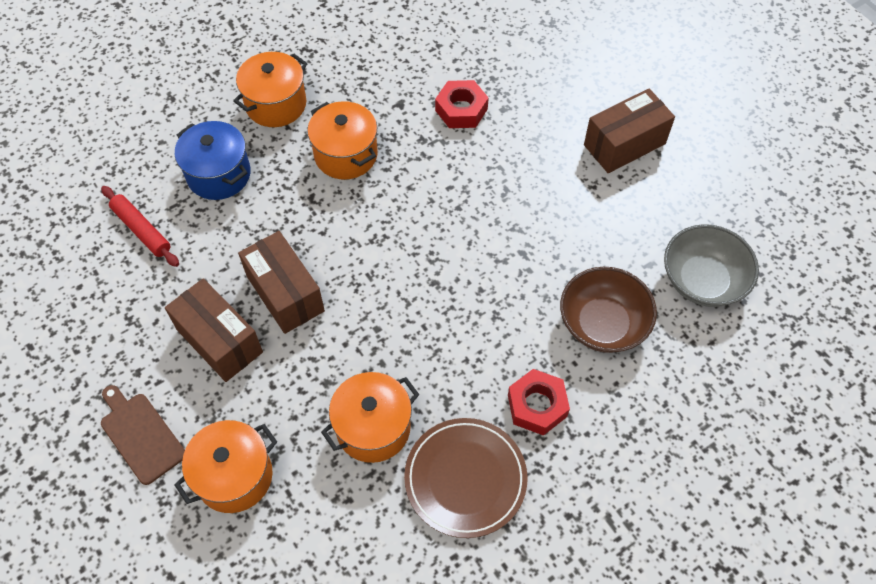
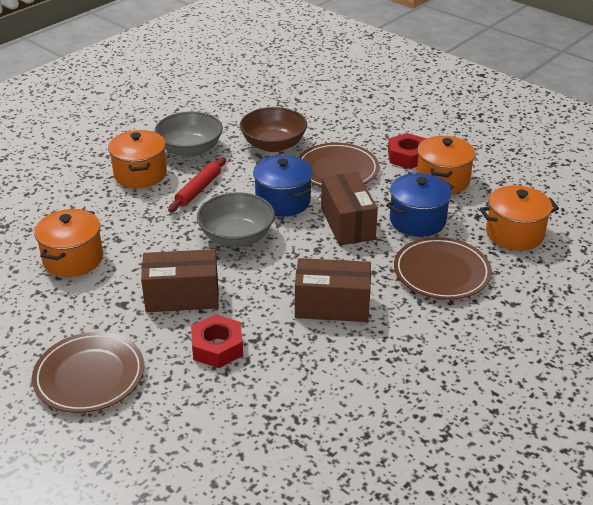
blue pot: 1 -> 2
brown cutting board: 1 -> 0
brown plate: 1 -> 3
grey bowl: 1 -> 2

